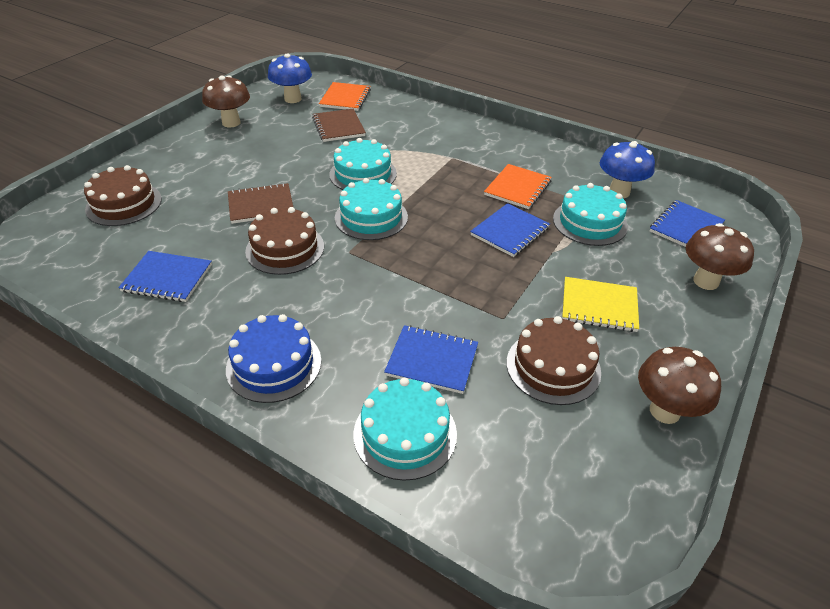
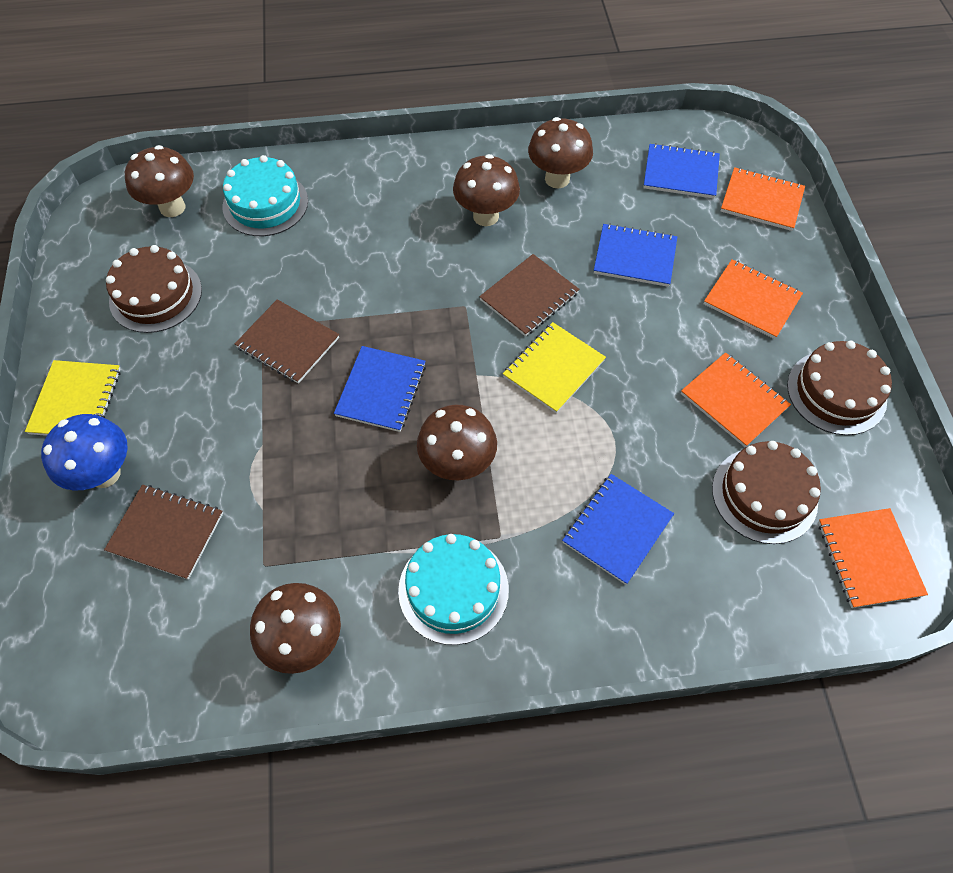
blue cake: 1 -> 0
blue mushroom: 2 -> 1
brown mushroom: 3 -> 5
brown notebook: 2 -> 3
orange notebook: 2 -> 4
turquoise cake: 4 -> 2
yellow notebook: 1 -> 2

